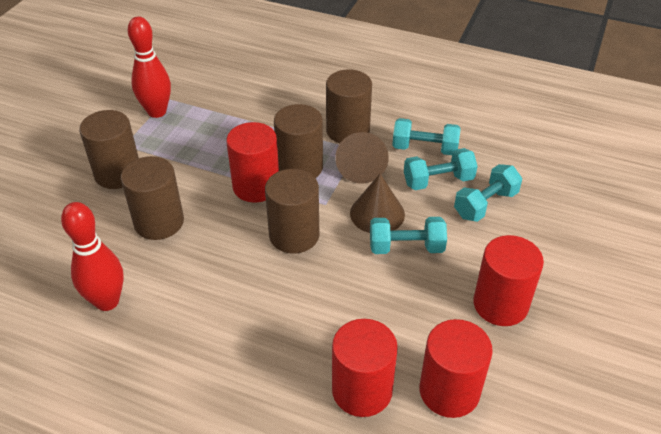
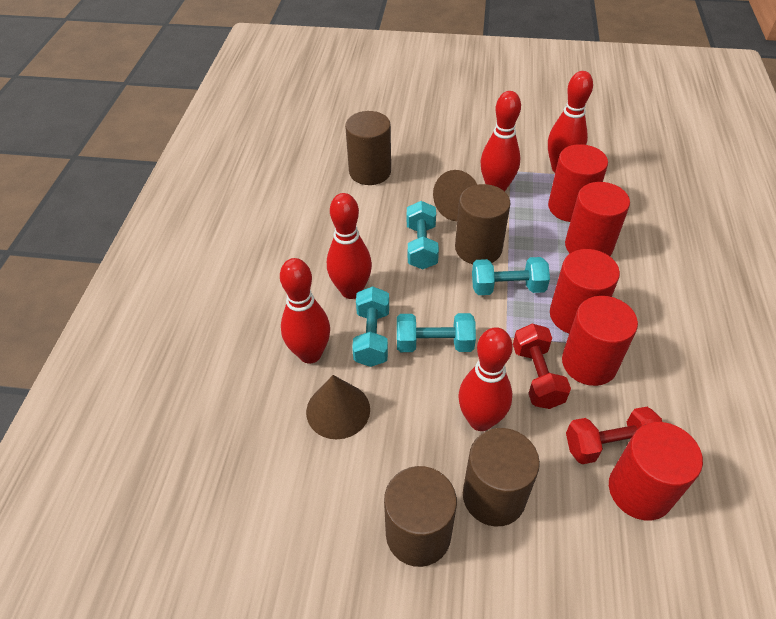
brown cylinder: 5 -> 4
red bowling pin: 2 -> 5
red cylinder: 4 -> 5
red dumbbell: 0 -> 2

